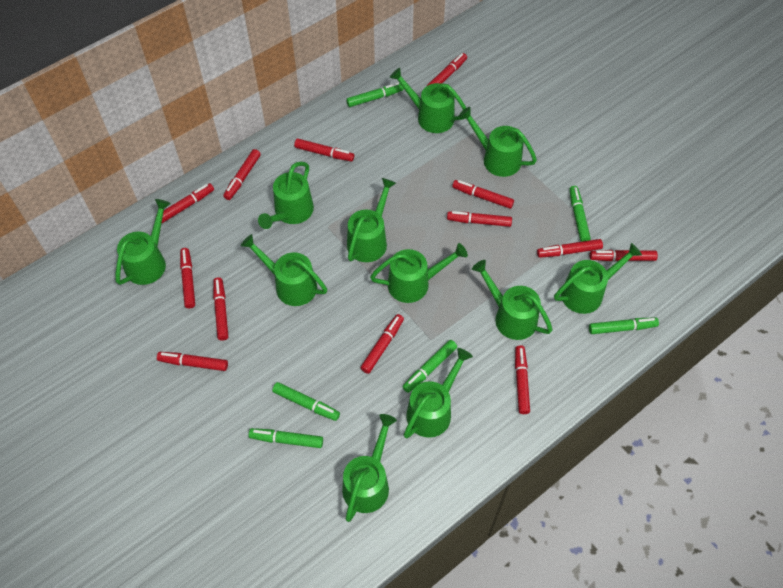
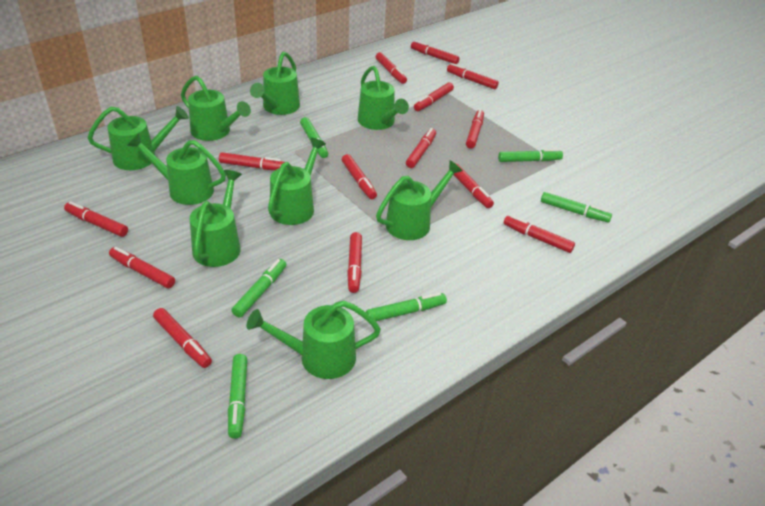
green watering can: 11 -> 9
red marker: 13 -> 14

